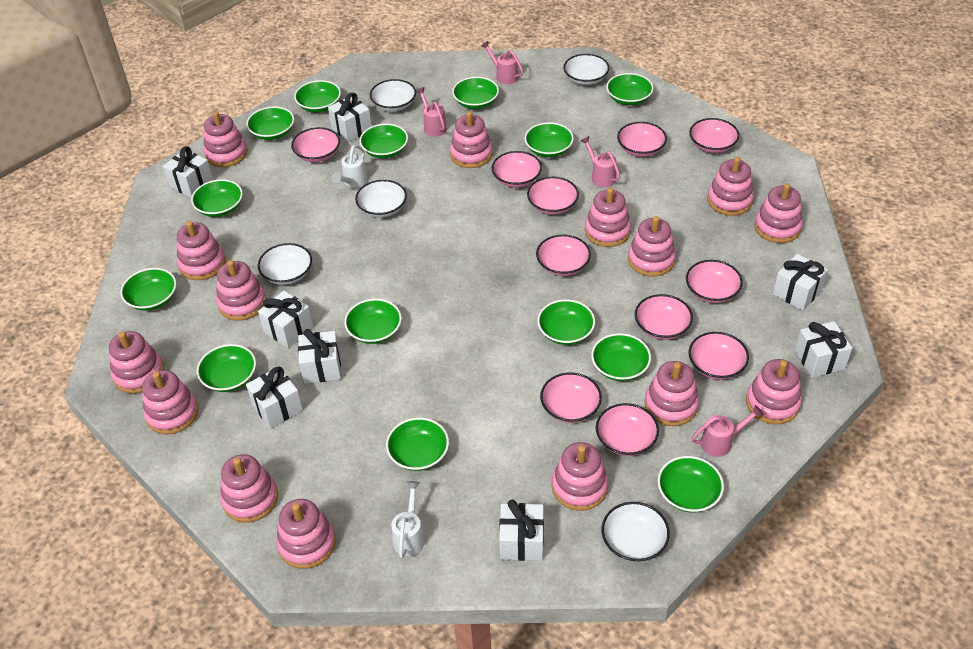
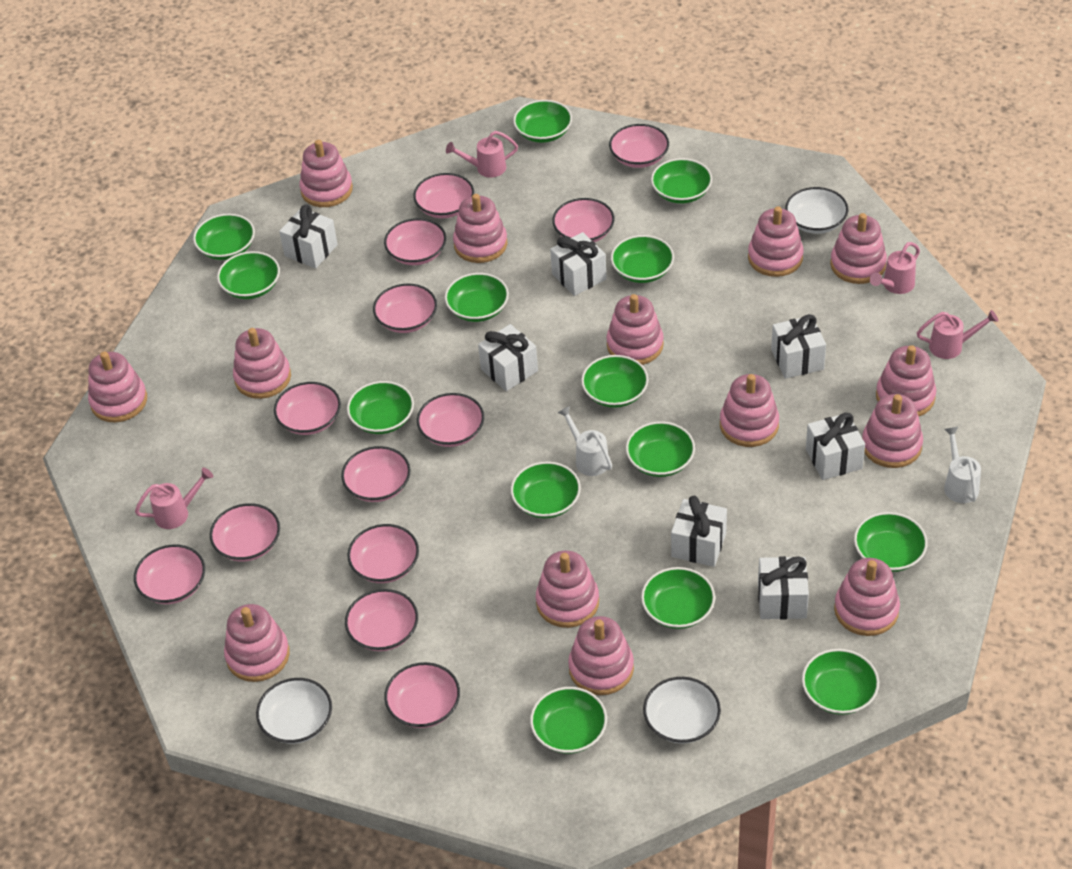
pink bowl: 11 -> 13
pink stacking toy: 15 -> 14
white bowl: 5 -> 3
white gift: 8 -> 7

